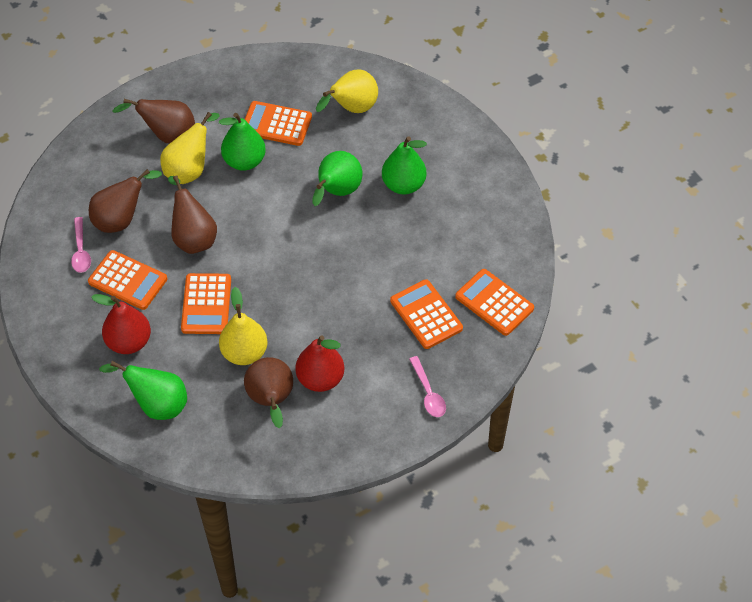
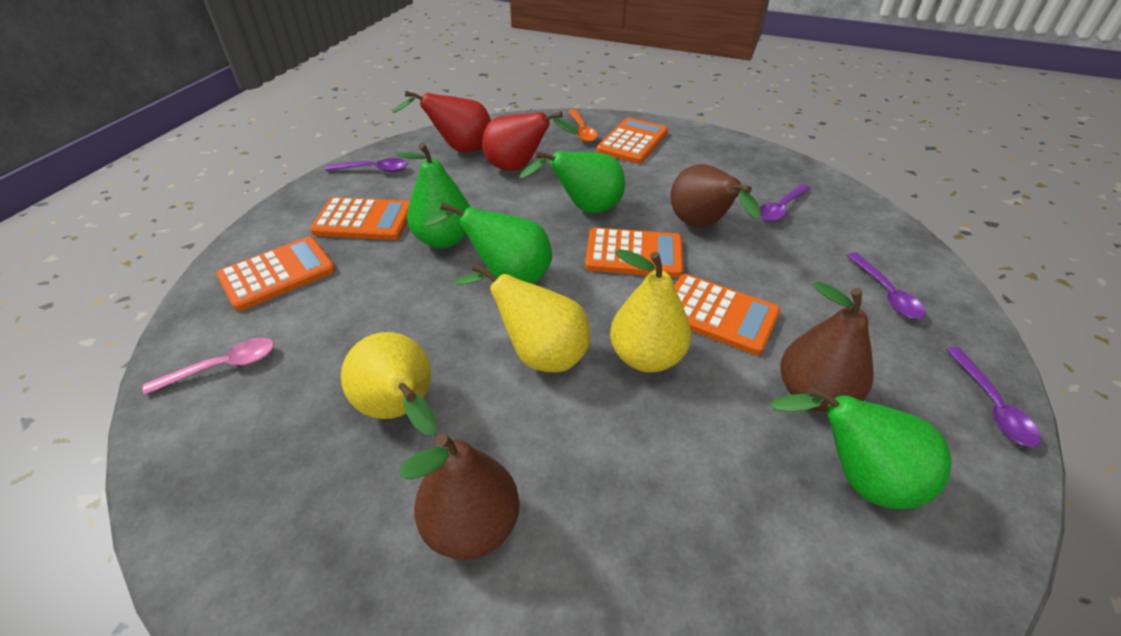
brown pear: 4 -> 3
orange spoon: 0 -> 1
pink spoon: 2 -> 1
purple spoon: 0 -> 4

